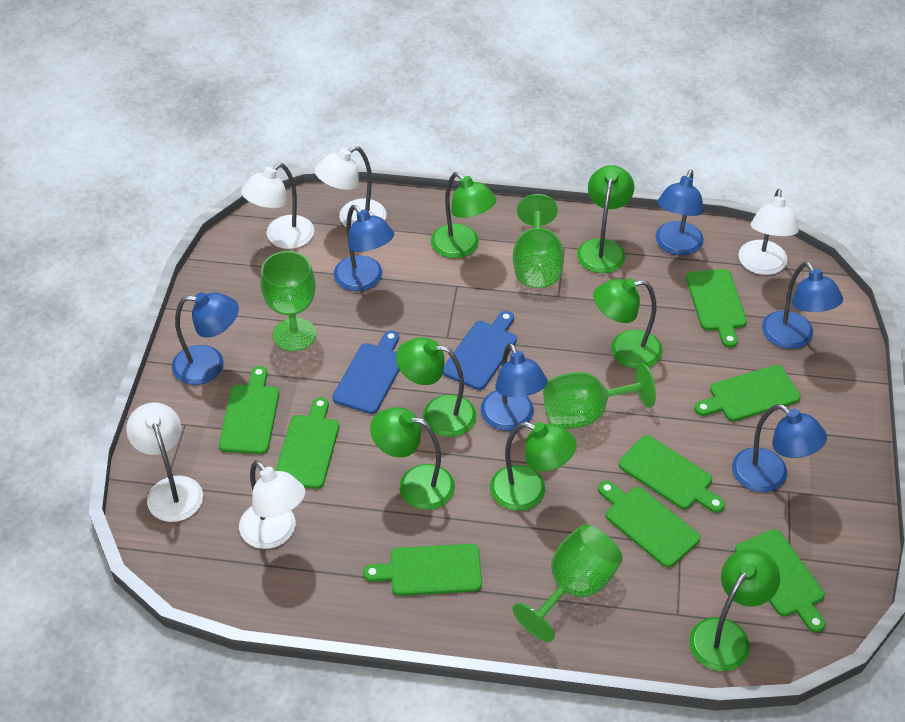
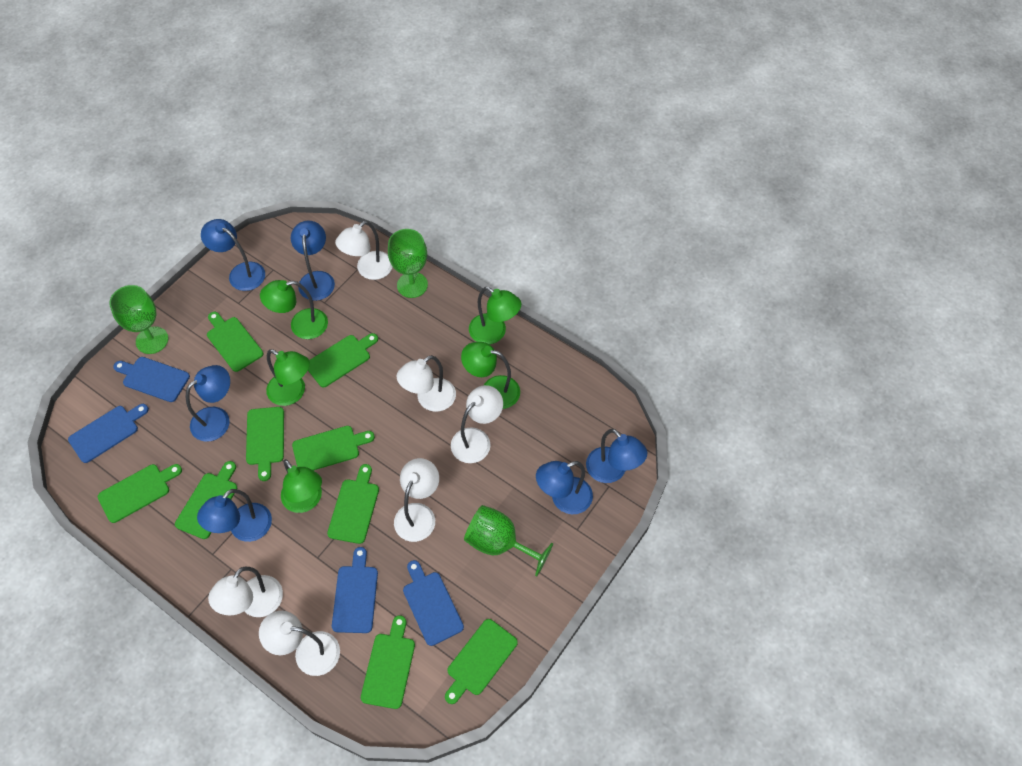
blue cutting board: 2 -> 4
green cutting board: 8 -> 9
green goblet: 4 -> 3
green lamp: 7 -> 5
white lamp: 5 -> 6

